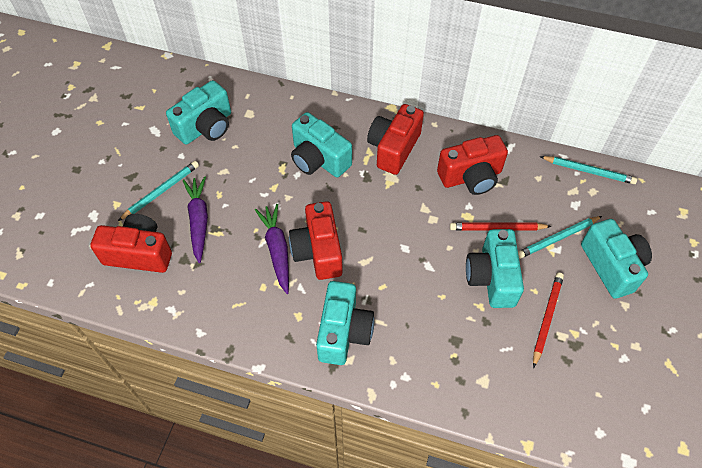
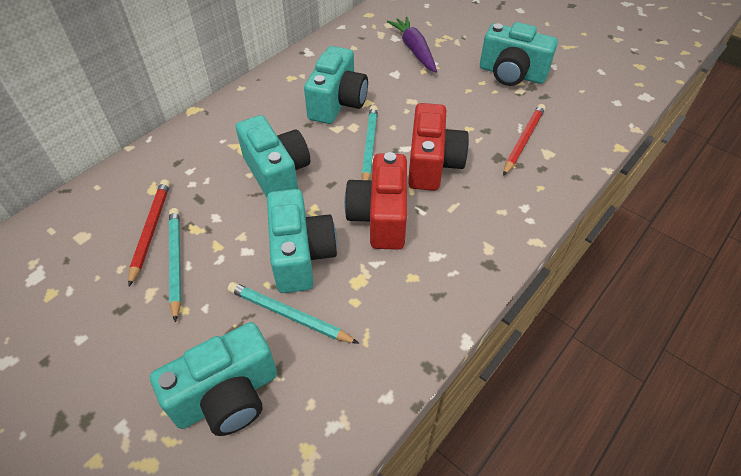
purple carrot: 2 -> 1
red camera: 4 -> 2

